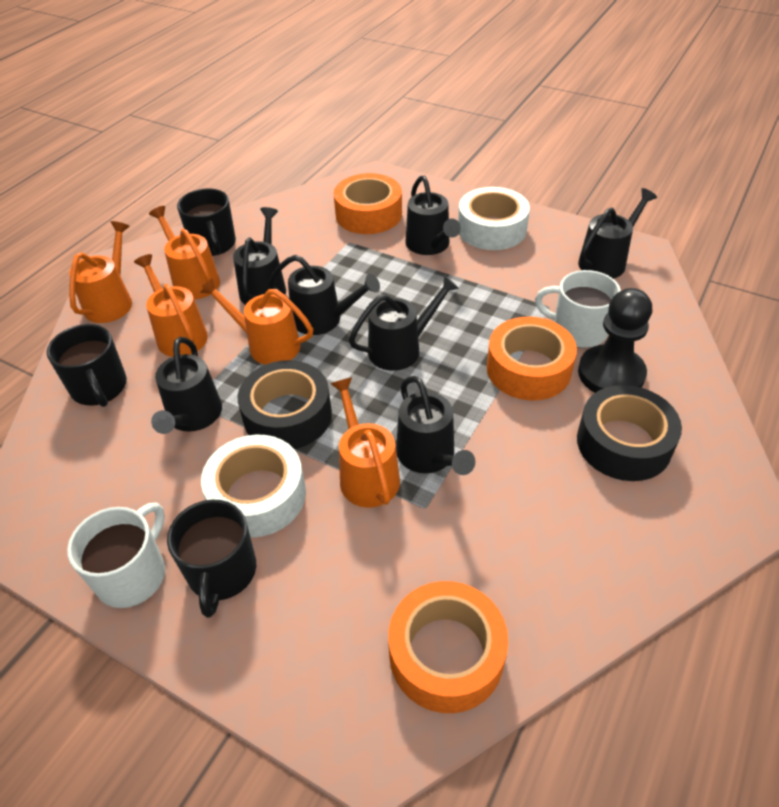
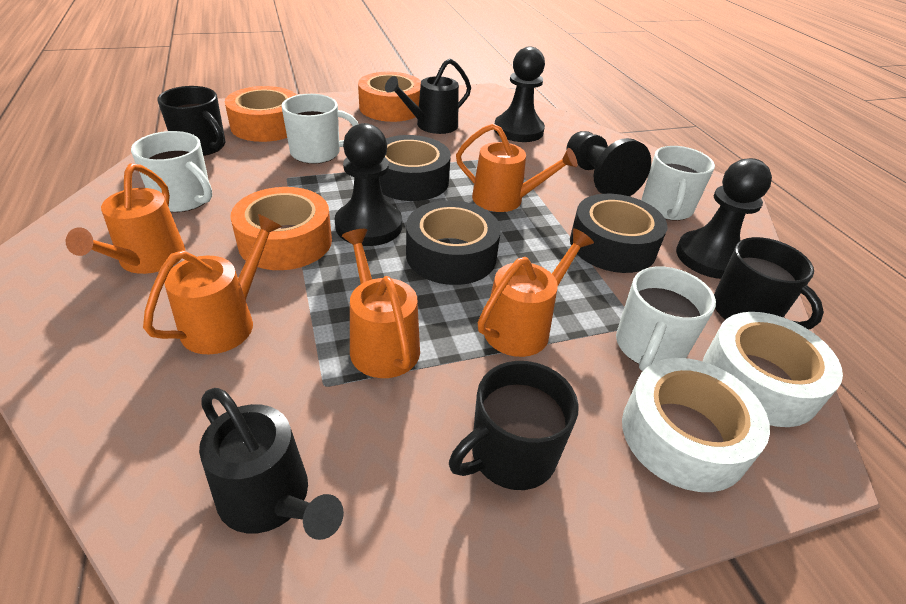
black pawn: 1 -> 4
black tape: 2 -> 3
black watering can: 7 -> 2
white mug: 2 -> 4

